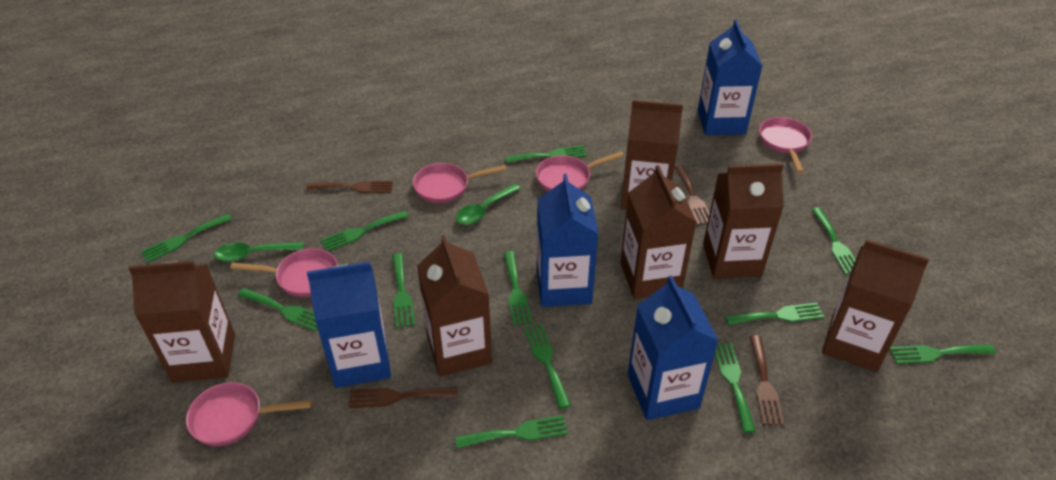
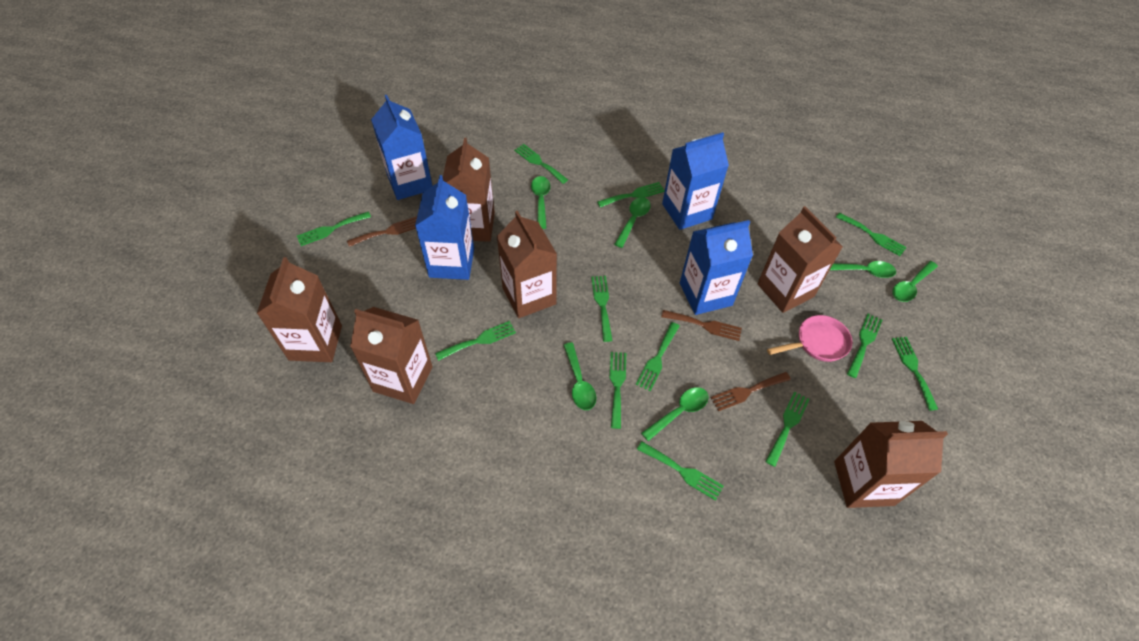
brown fork: 4 -> 3
green spoon: 2 -> 6
pink pan: 5 -> 1

